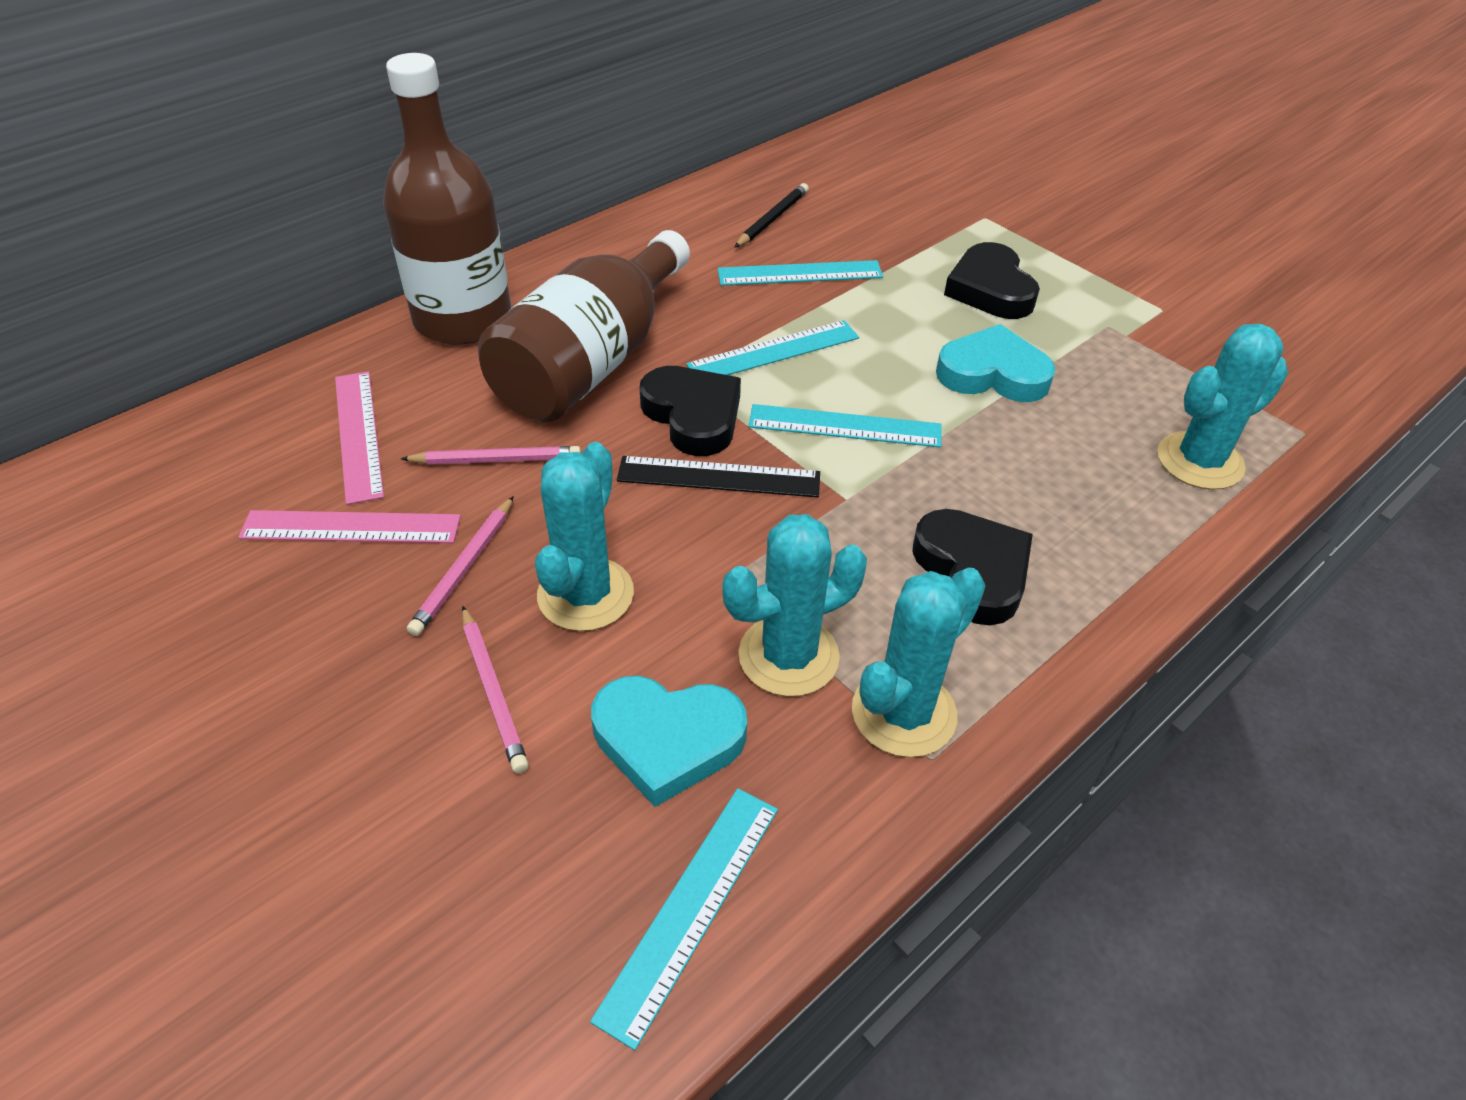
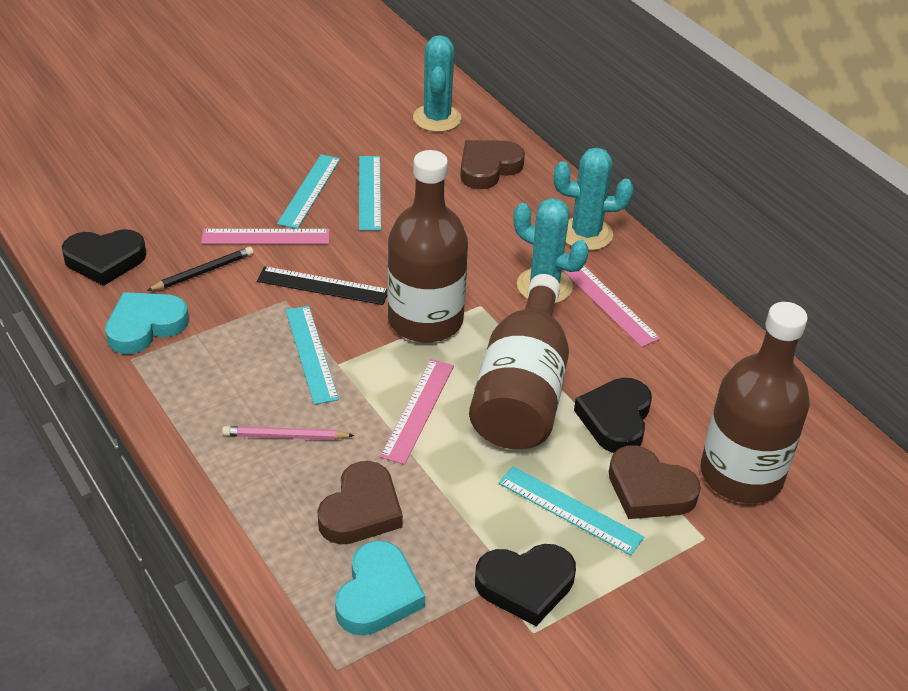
brown bottle: 2 -> 3
brown heart: 0 -> 3
pink pencil: 3 -> 1
pink ruler: 2 -> 3
turquoise cactus: 4 -> 3

